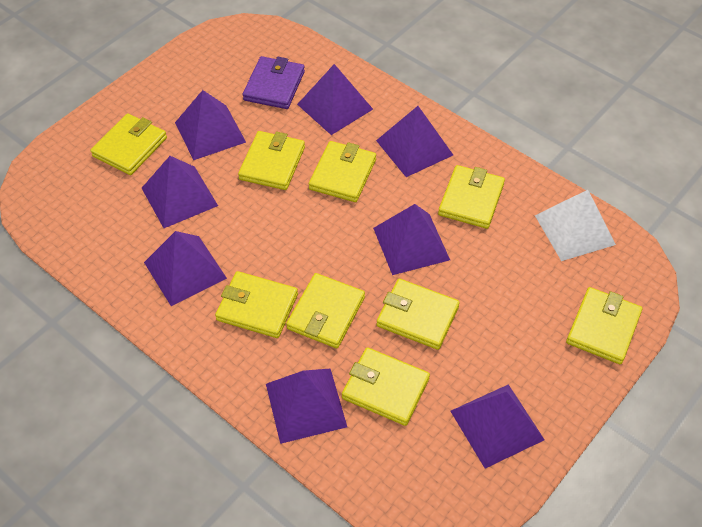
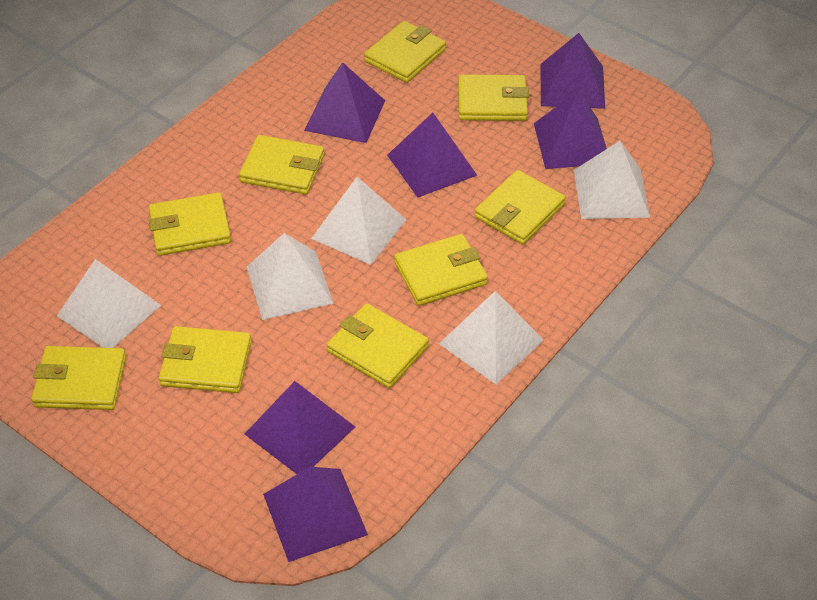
purple pyramid: 8 -> 6
purple wallet: 1 -> 0
white pyramid: 1 -> 5

